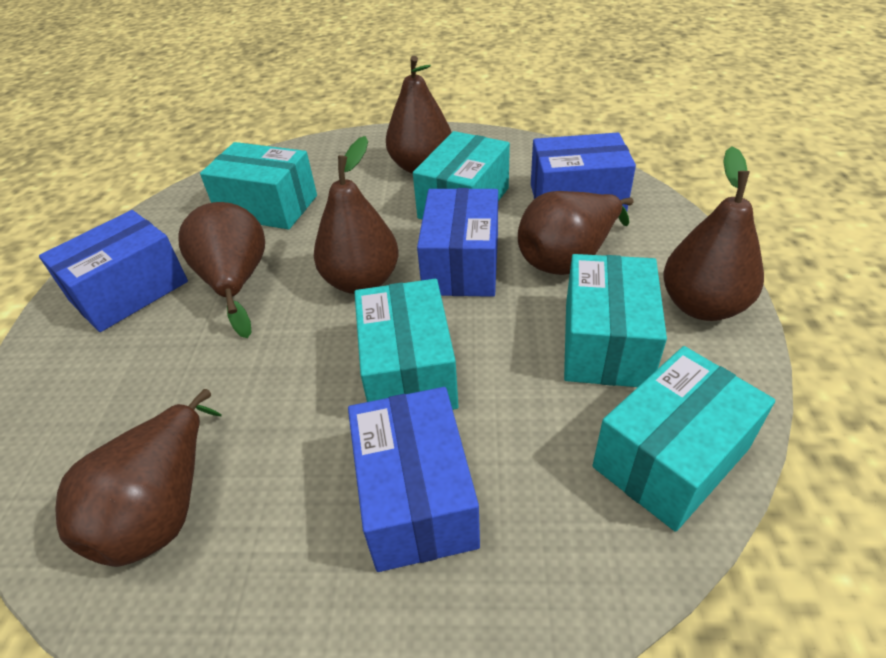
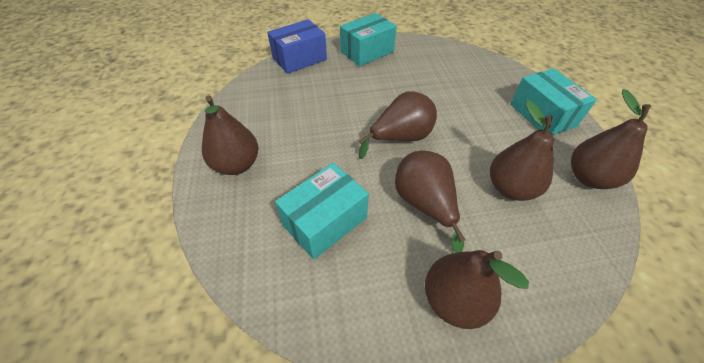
blue box: 4 -> 1
turquoise box: 5 -> 3

